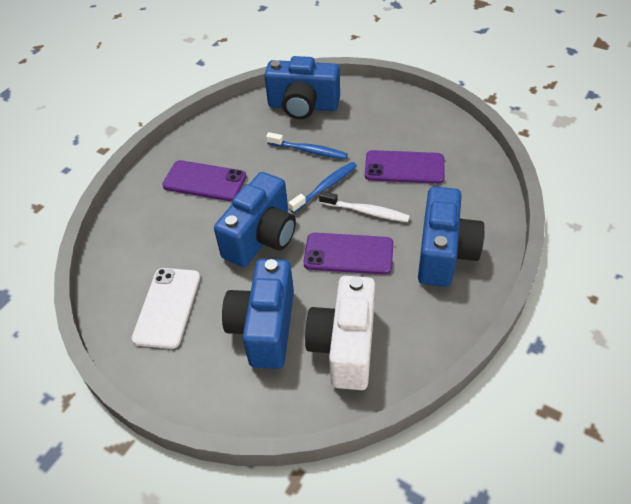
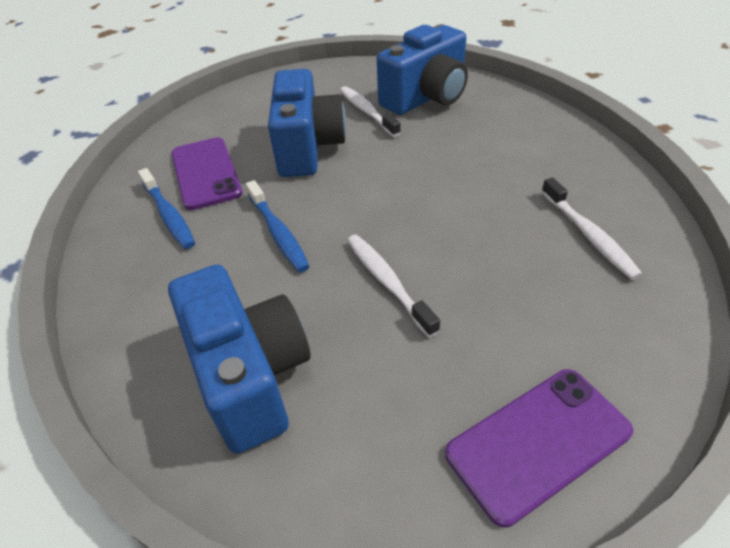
blue camera: 4 -> 3
purple phone: 3 -> 2
white camera: 1 -> 0
white phone: 1 -> 0
white toothbrush: 1 -> 3

